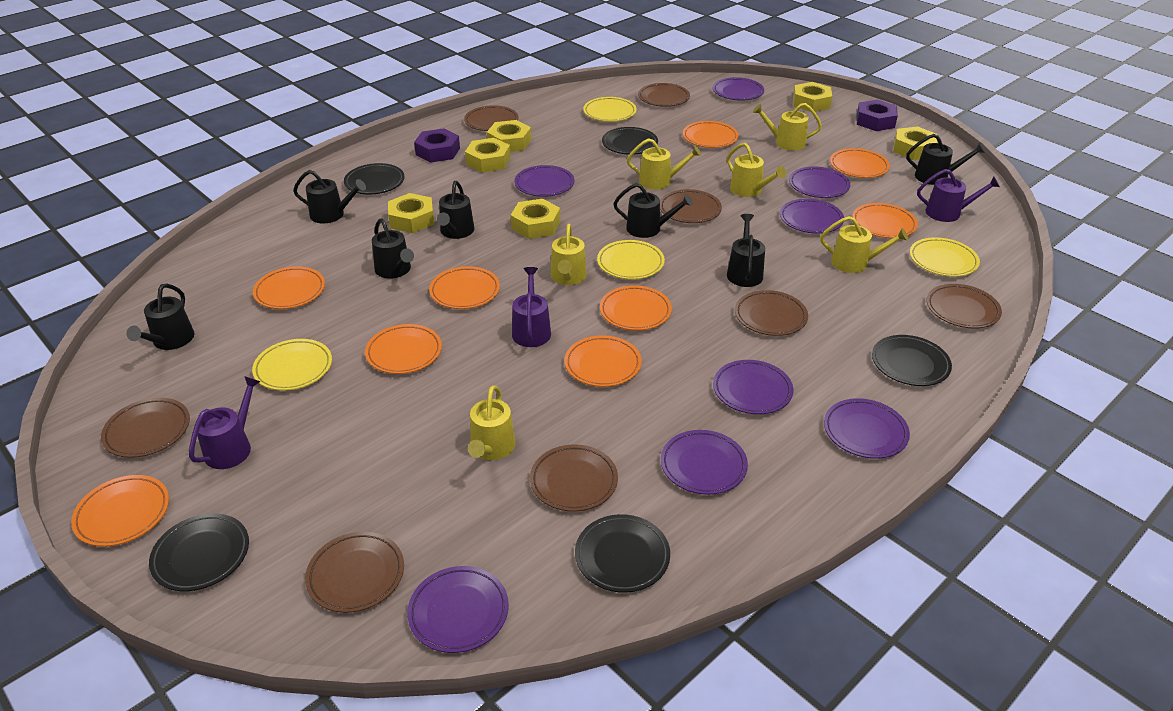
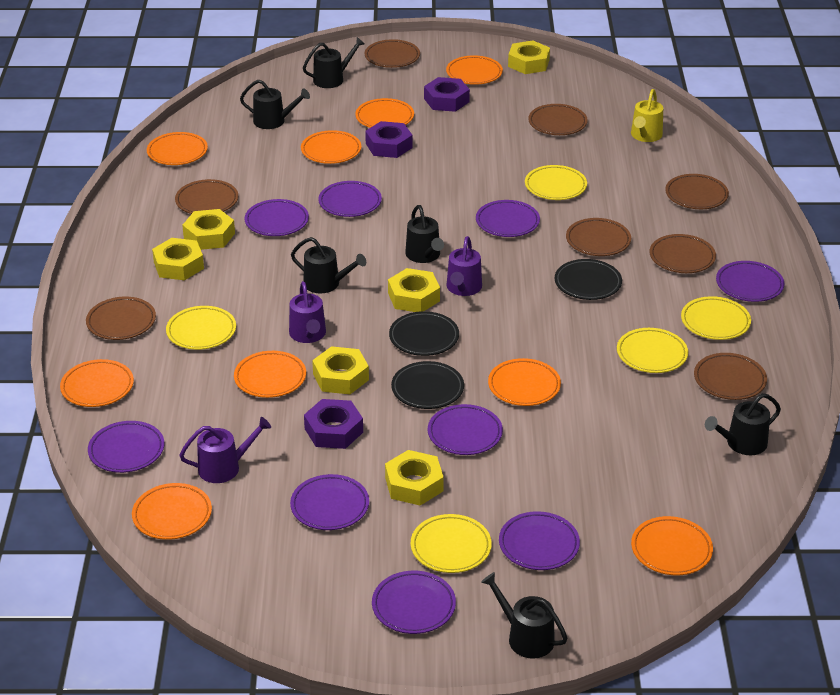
black plate: 5 -> 3
black watering can: 7 -> 6
purple nut: 2 -> 3
purple plate: 8 -> 9
yellow plate: 4 -> 5
yellow watering can: 6 -> 1

